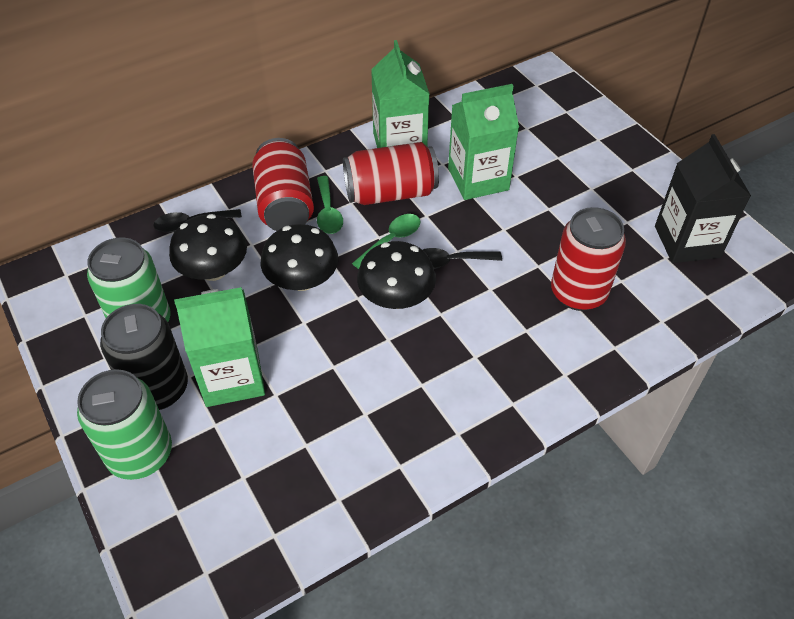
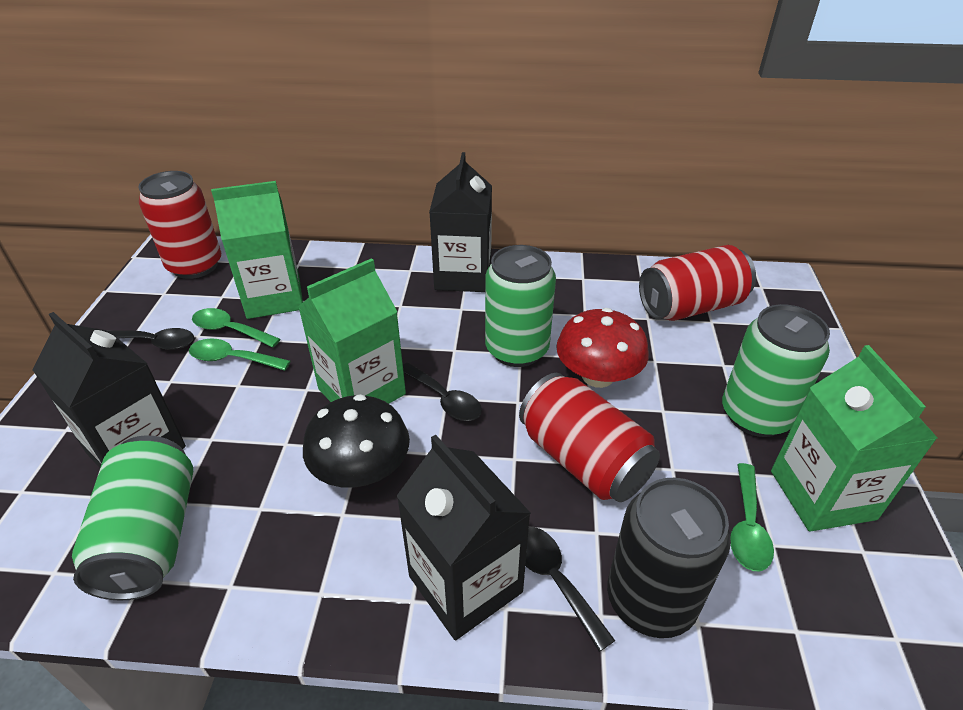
black carton: 1 -> 3
black mushroom: 3 -> 1
black spoon: 2 -> 3
green can: 2 -> 3
green spoon: 2 -> 3
red mushroom: 0 -> 1

